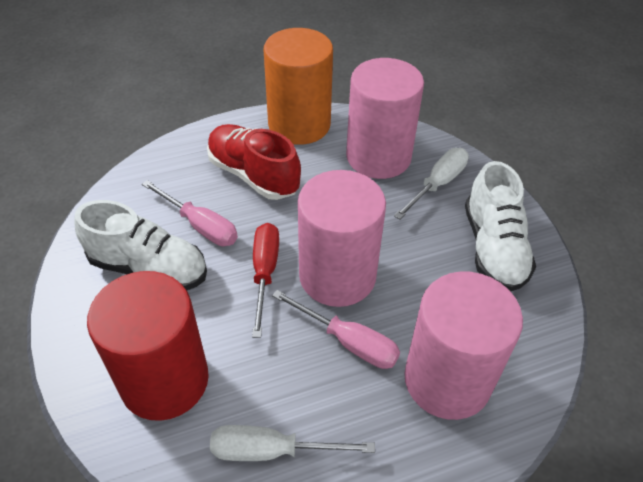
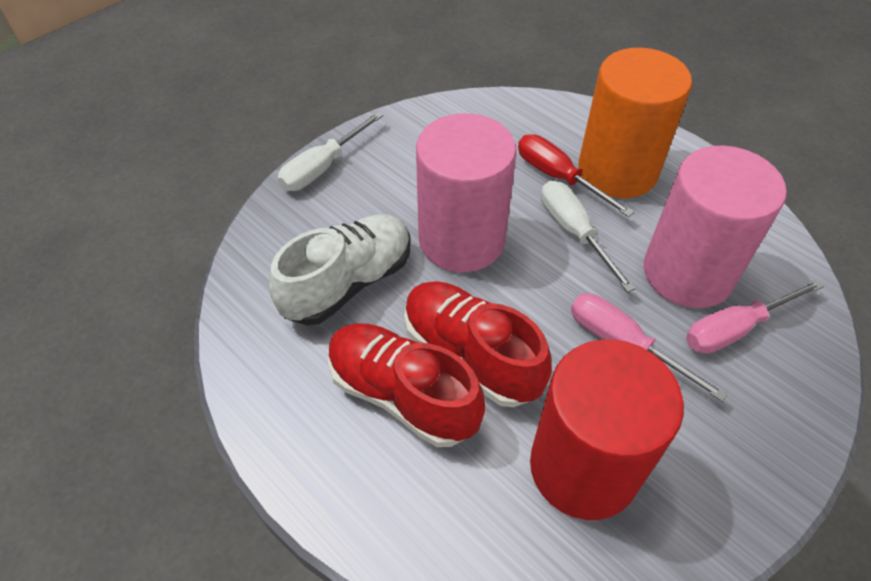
pink cylinder: 3 -> 2
red shoe: 1 -> 2
white shoe: 2 -> 1

